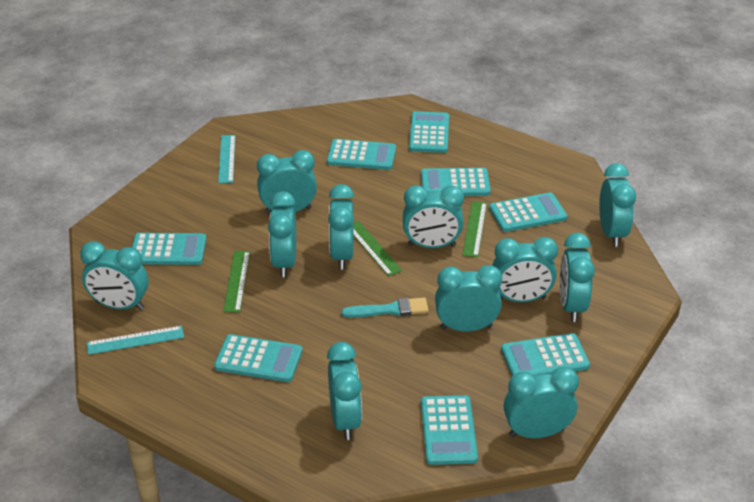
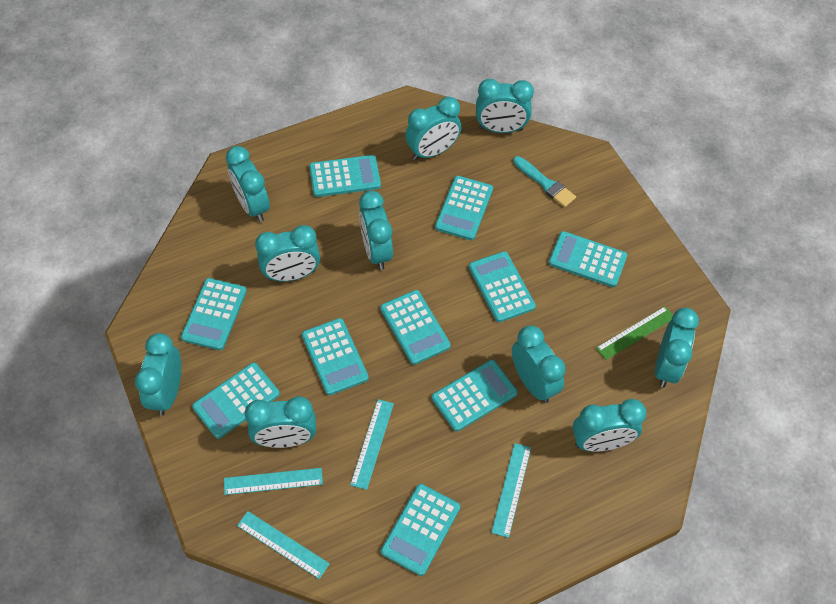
green ruler: 3 -> 1
turquoise calculator: 8 -> 10
turquoise clock: 11 -> 10
turquoise ruler: 2 -> 4

